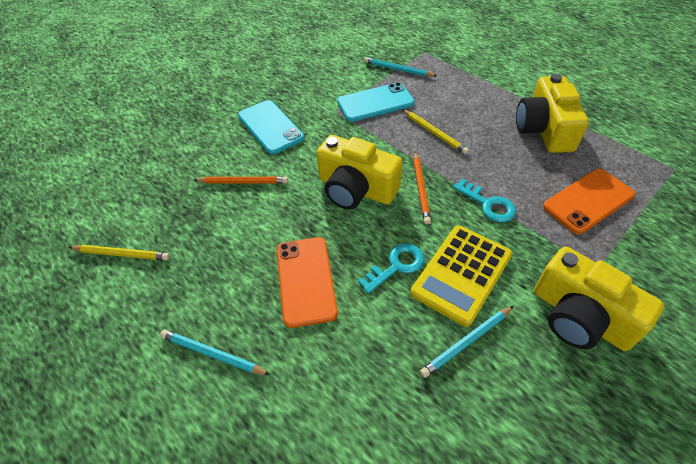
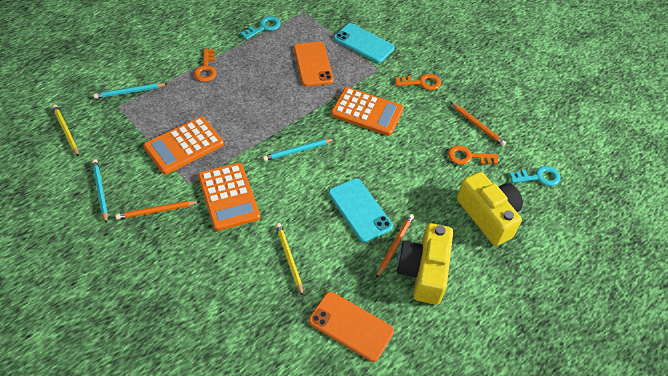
orange calculator: 0 -> 3
orange key: 0 -> 3
orange pencil: 2 -> 3
yellow calculator: 1 -> 0
yellow camera: 3 -> 2

